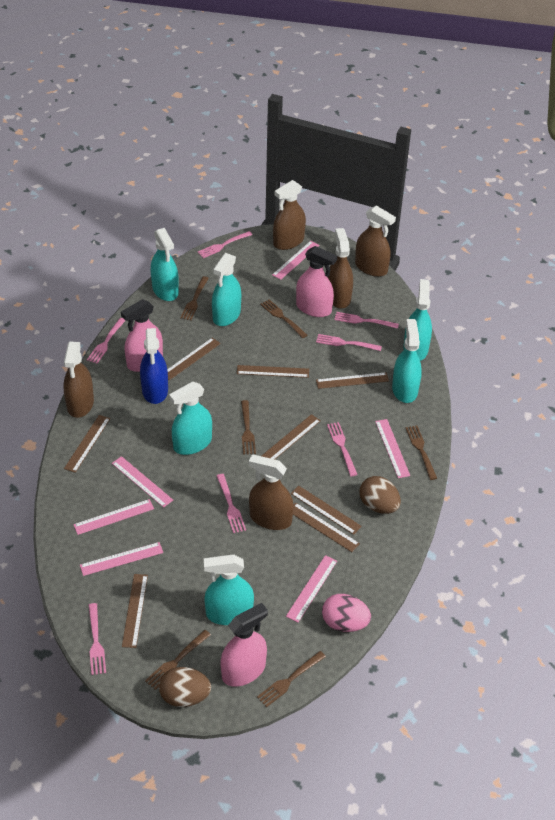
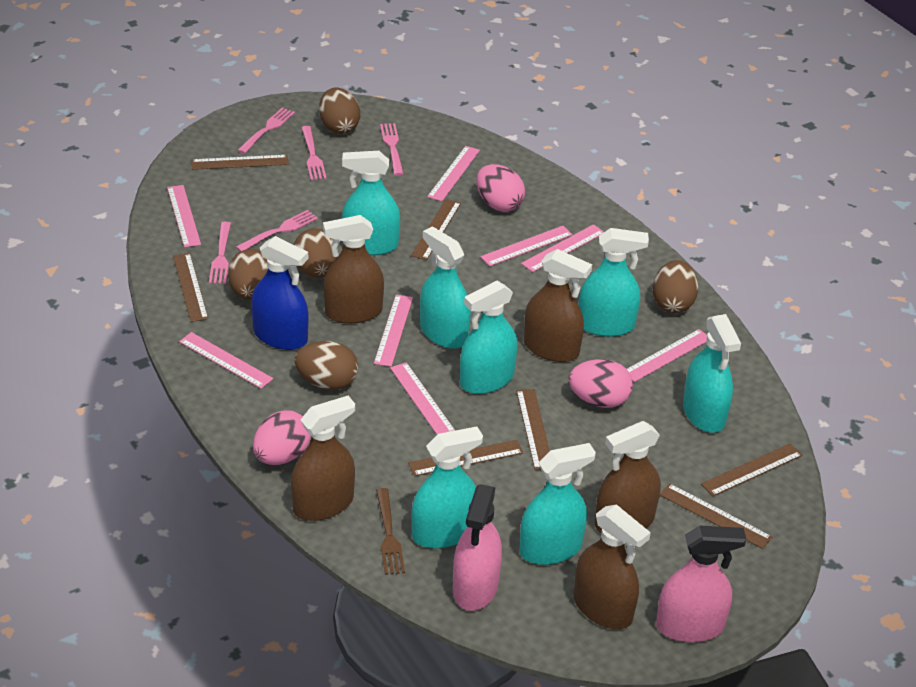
brown egg: 2 -> 5
brown fork: 6 -> 1
brown ruler: 8 -> 7
pink egg: 1 -> 3
pink fork: 7 -> 5
pink ruler: 6 -> 8
pink spray bottle: 3 -> 2
turquoise spray bottle: 6 -> 7

